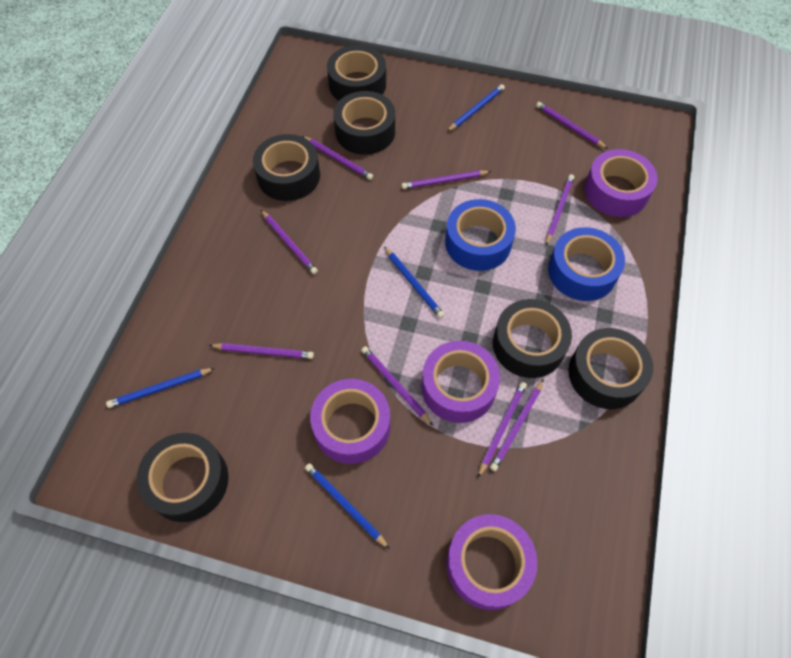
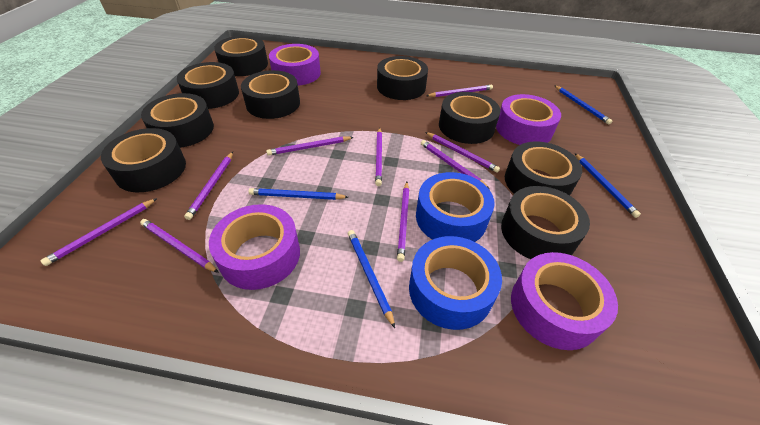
black tape: 6 -> 9

